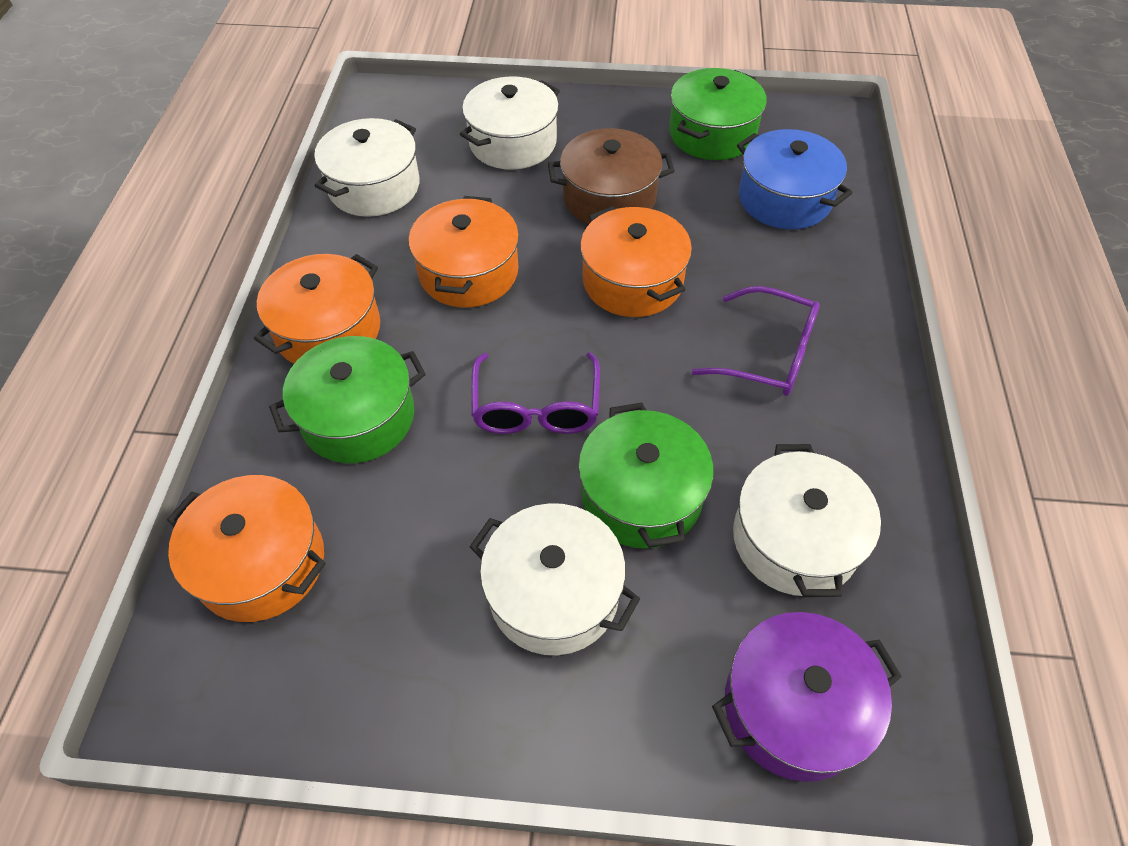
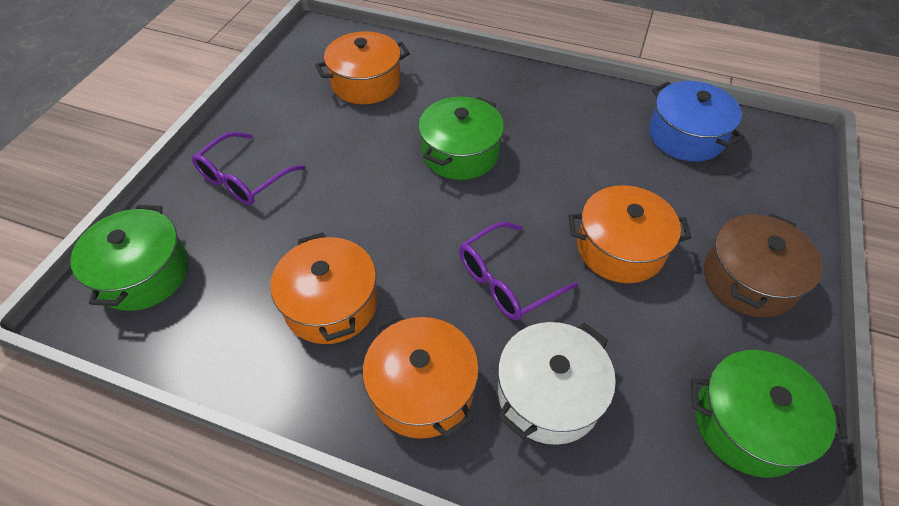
purple pot: 1 -> 0
white pot: 4 -> 1

